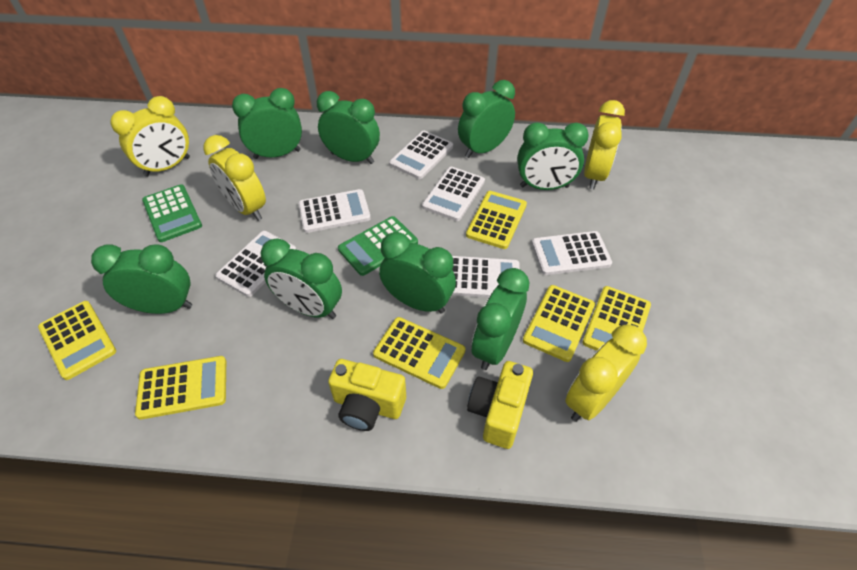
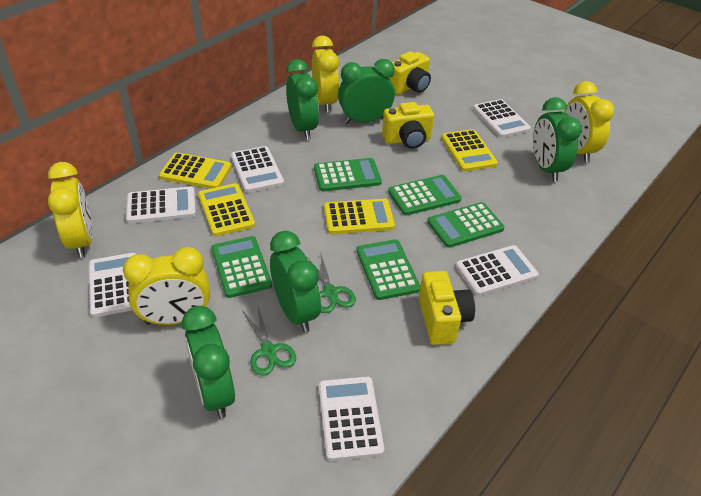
green calculator: 2 -> 5
green clock: 8 -> 5
green scissors: 0 -> 2
yellow calculator: 6 -> 4
yellow camera: 2 -> 3

